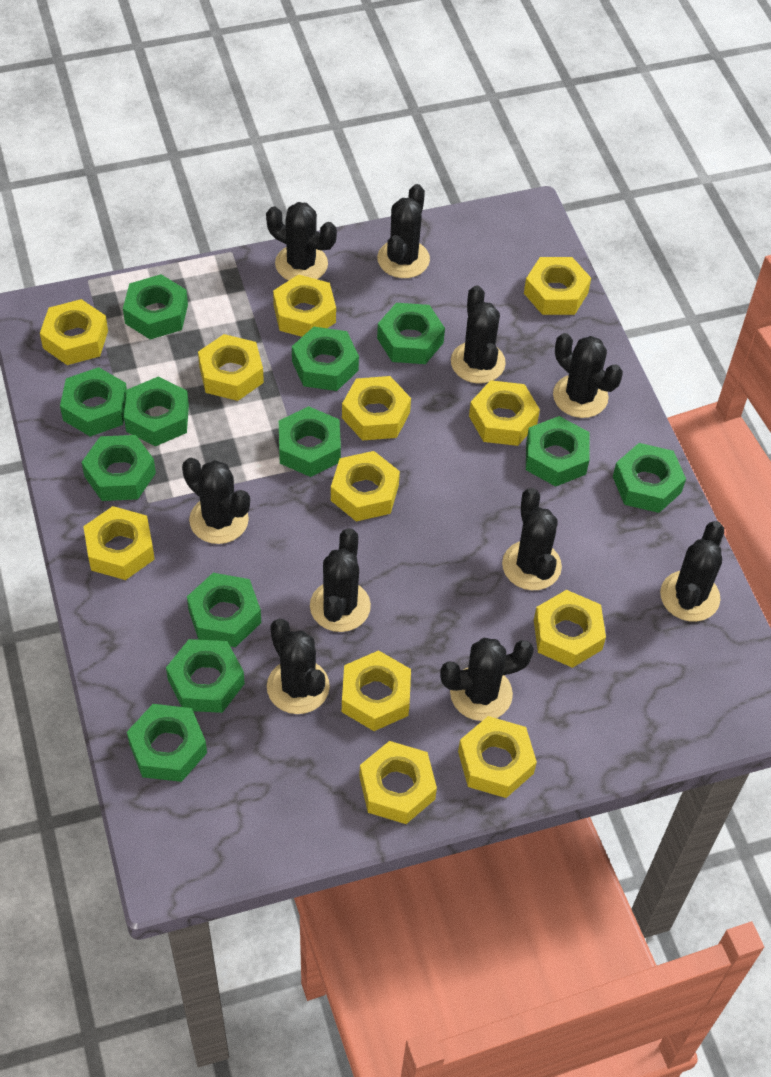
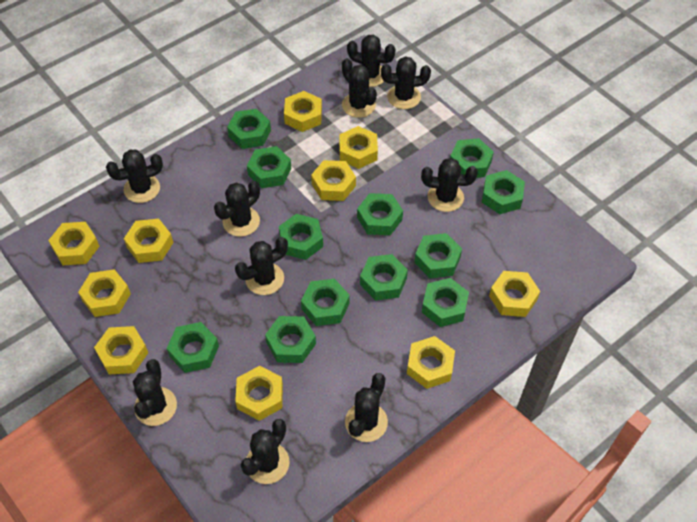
yellow nut: 12 -> 10

